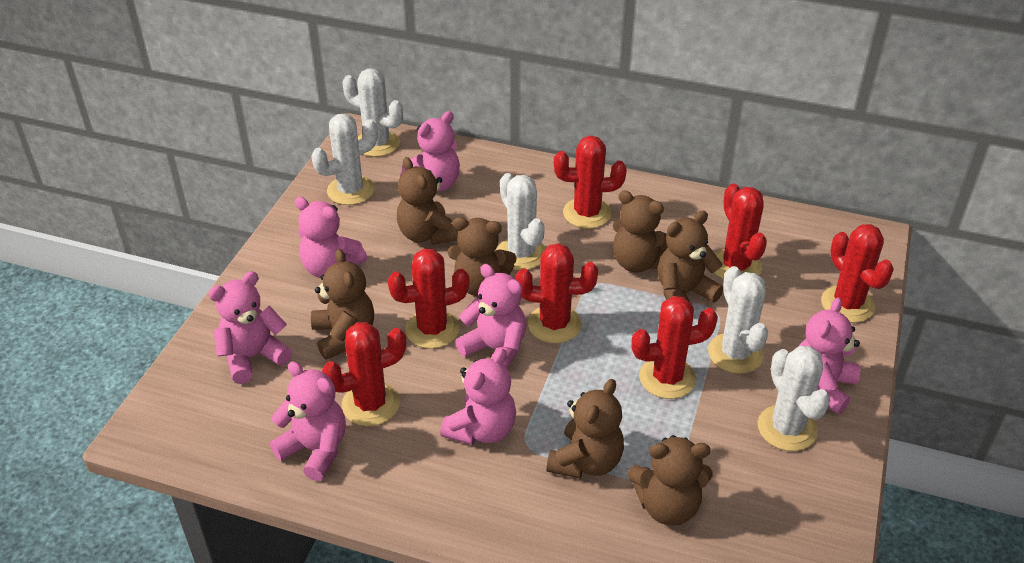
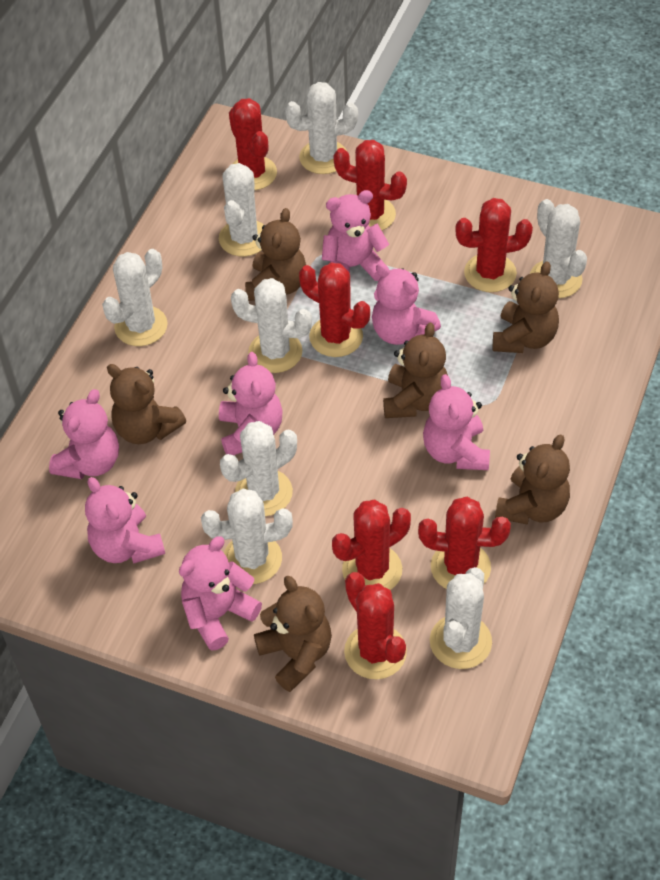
brown teddy bear: 7 -> 6
white cactus: 5 -> 8

